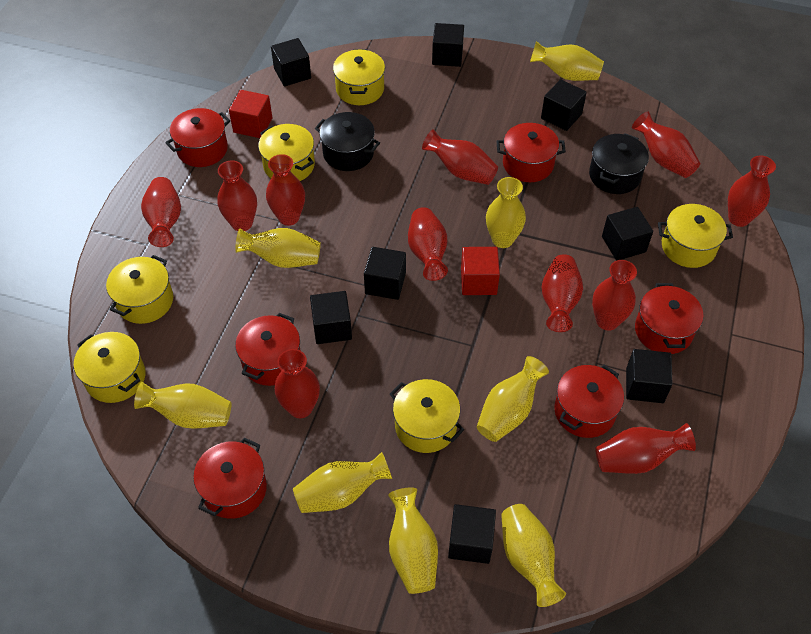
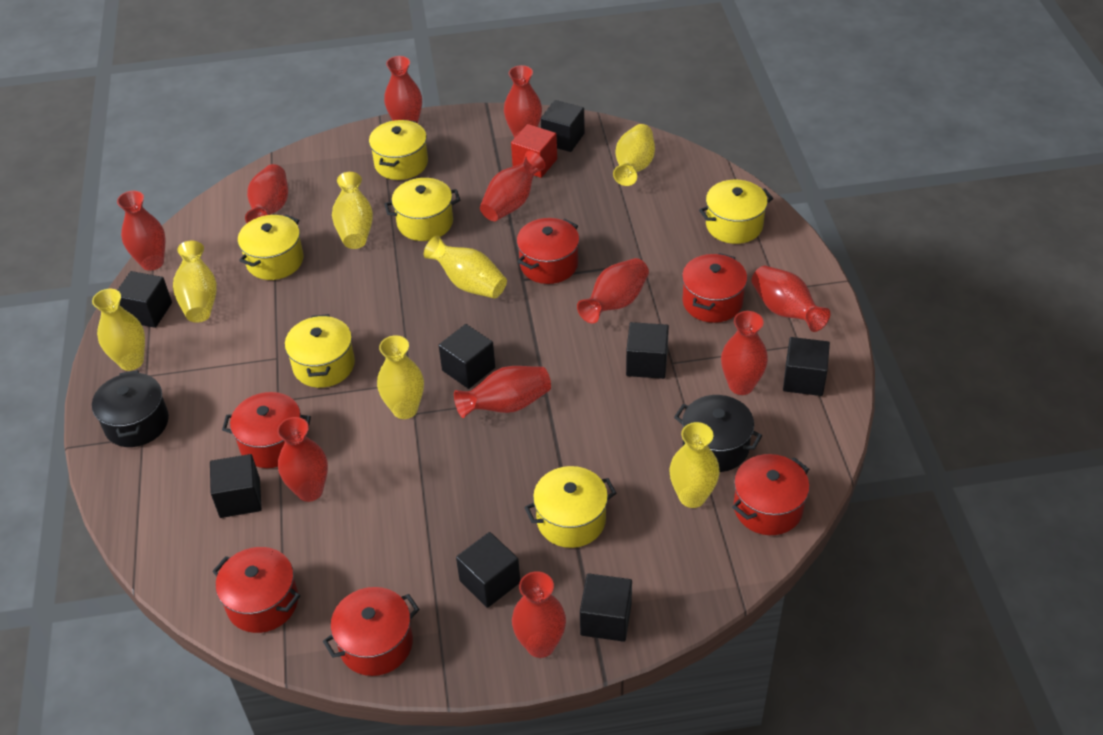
red cube: 2 -> 1
yellow vase: 8 -> 7

